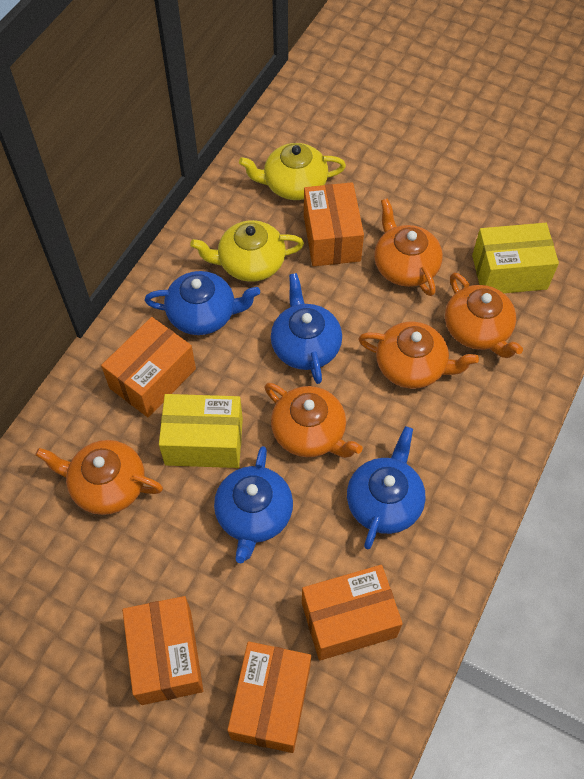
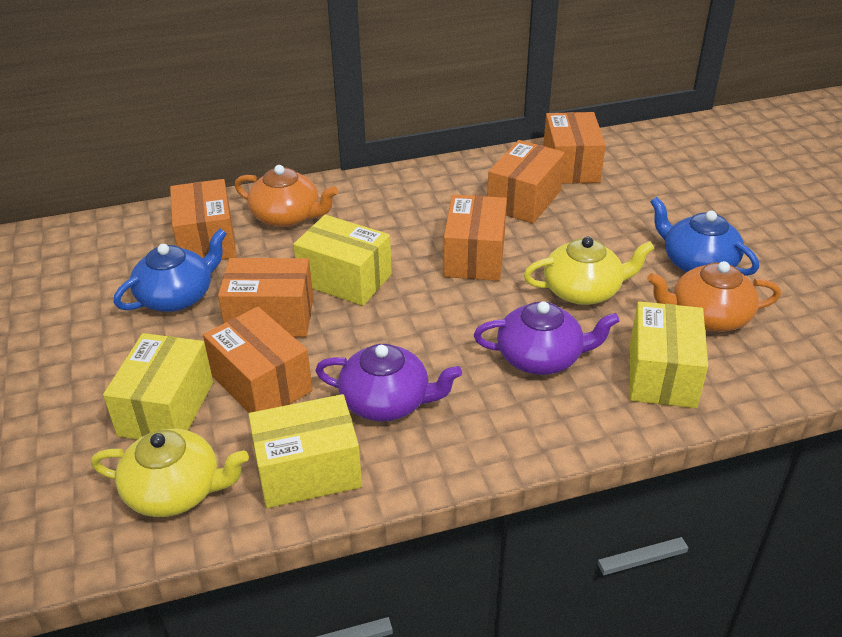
blue teapot: 4 -> 2
orange box: 5 -> 6
orange teapot: 5 -> 2
purple teapot: 0 -> 2
yellow box: 2 -> 4

